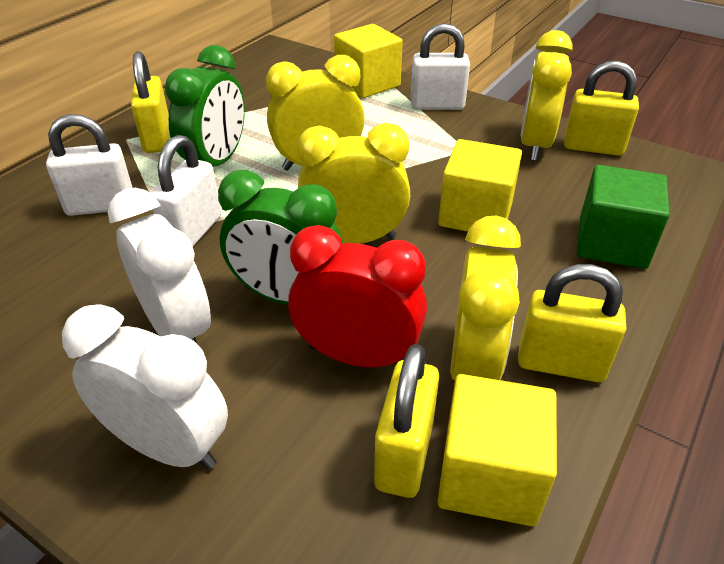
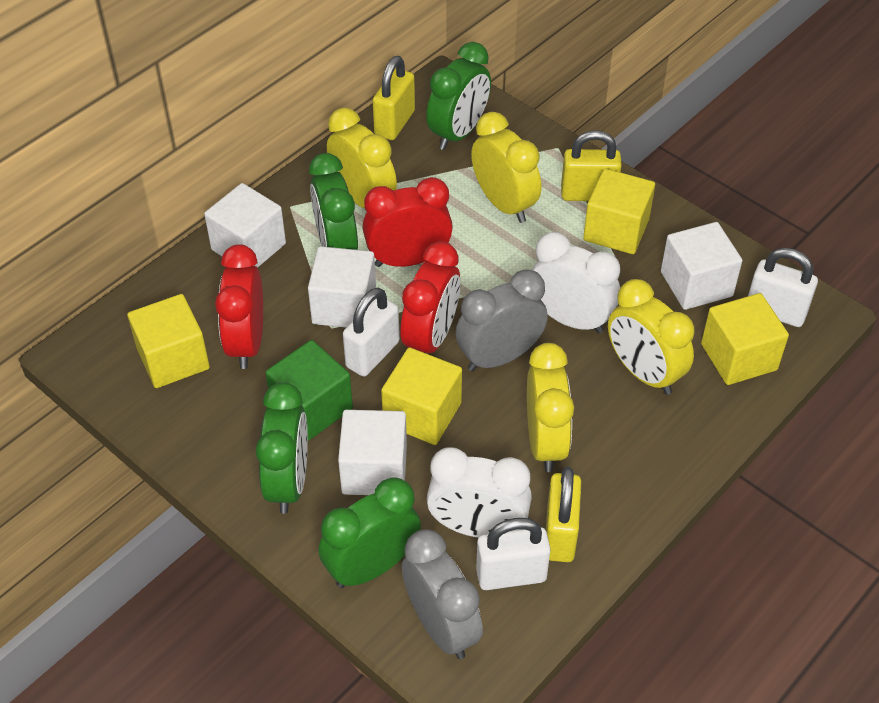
green clock: 2 -> 4
grey clock: 0 -> 2
red clock: 1 -> 3
white cube: 0 -> 4
yellow cube: 3 -> 4
yellow padlock: 4 -> 3

